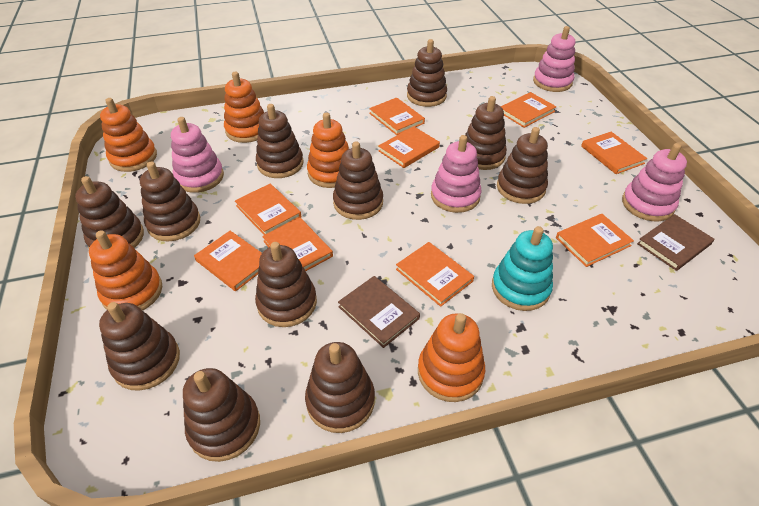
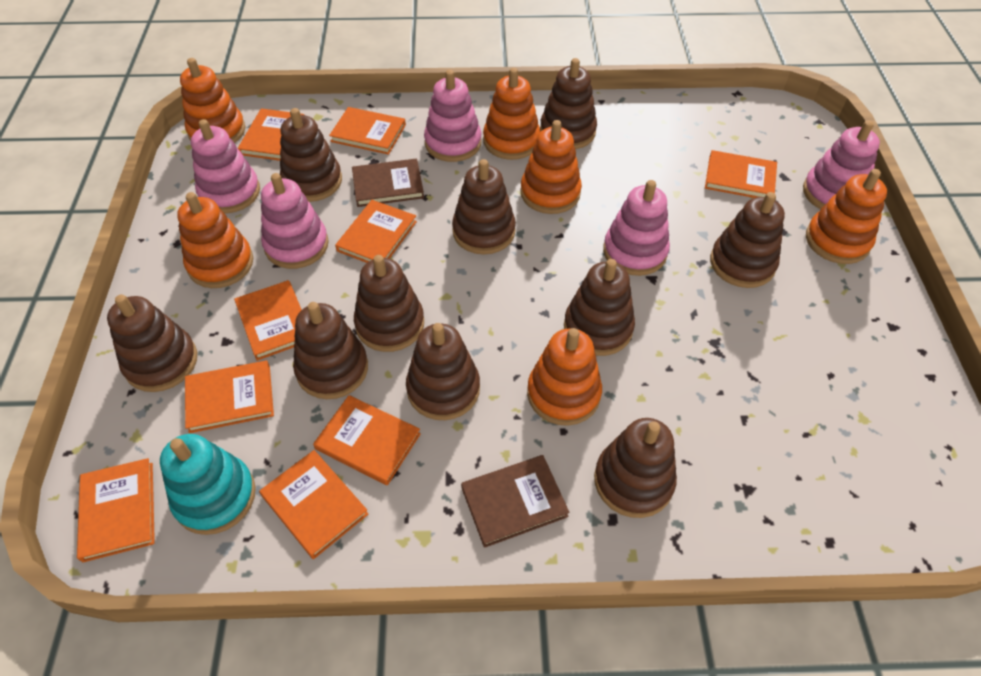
brown stacking toy: 11 -> 10
orange stacking toy: 5 -> 6
pink stacking toy: 4 -> 5

